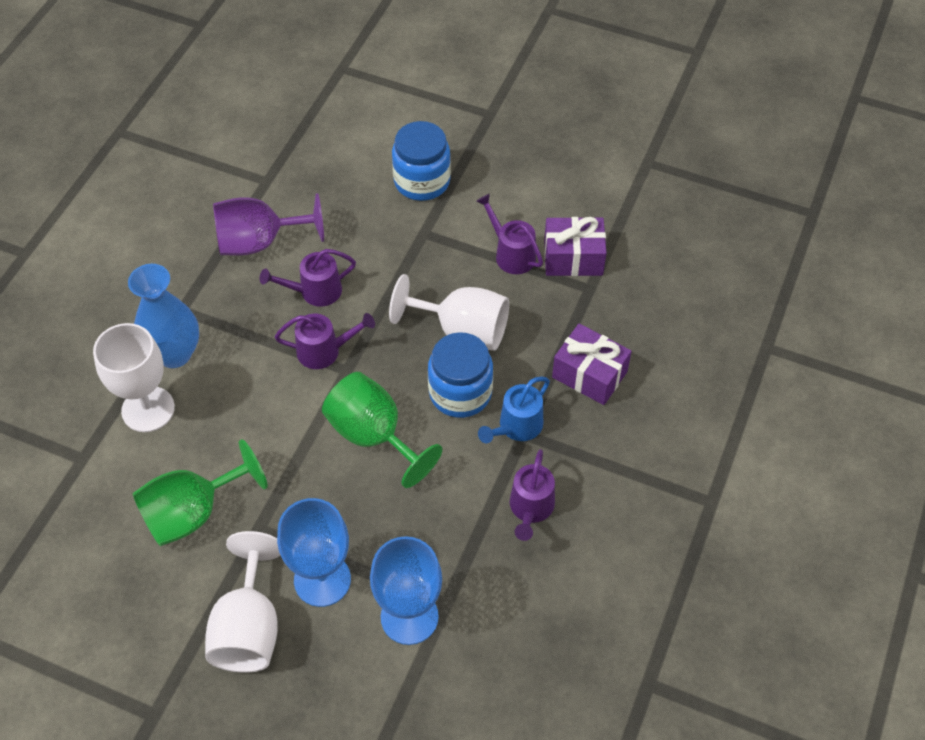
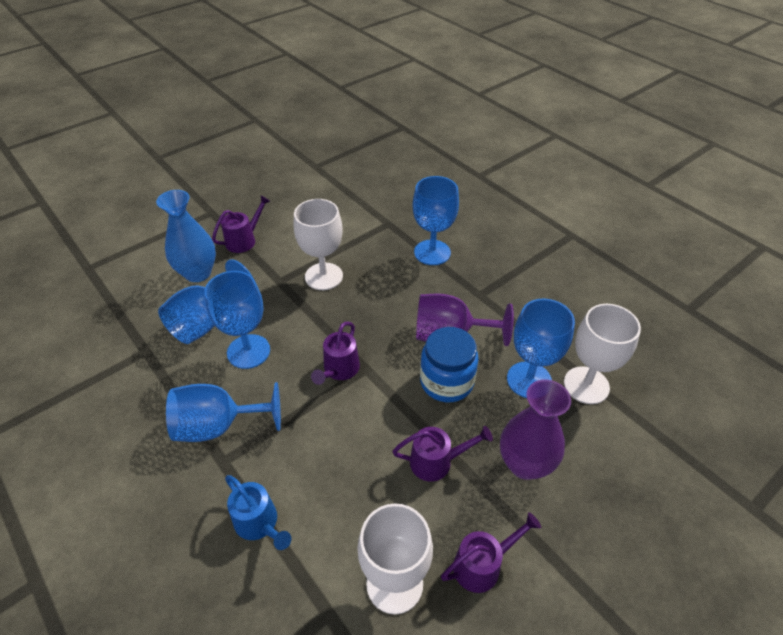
blue goblet: 2 -> 5
blue jar: 2 -> 1
green goblet: 2 -> 0
purple gift: 2 -> 0
purple vase: 0 -> 1

